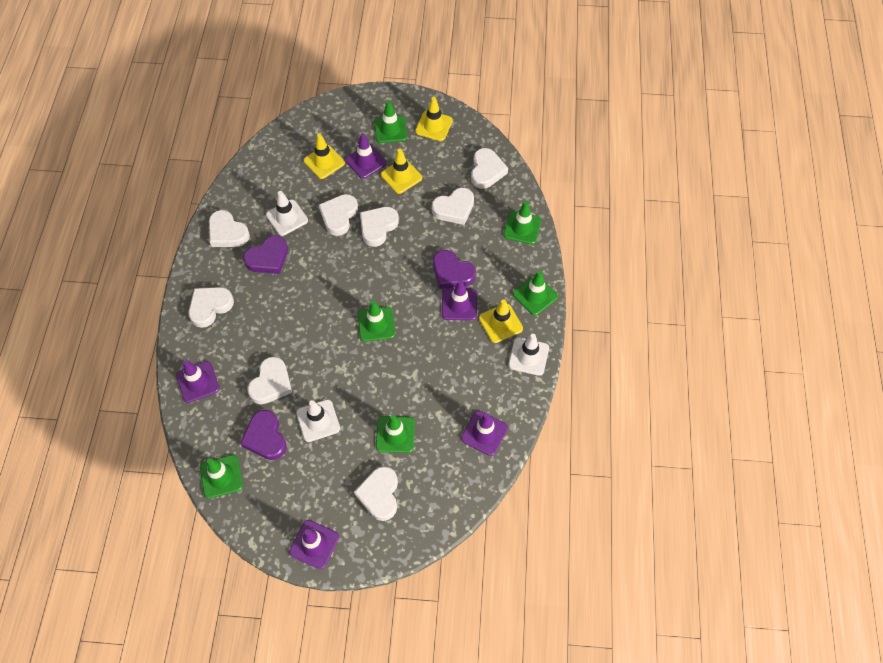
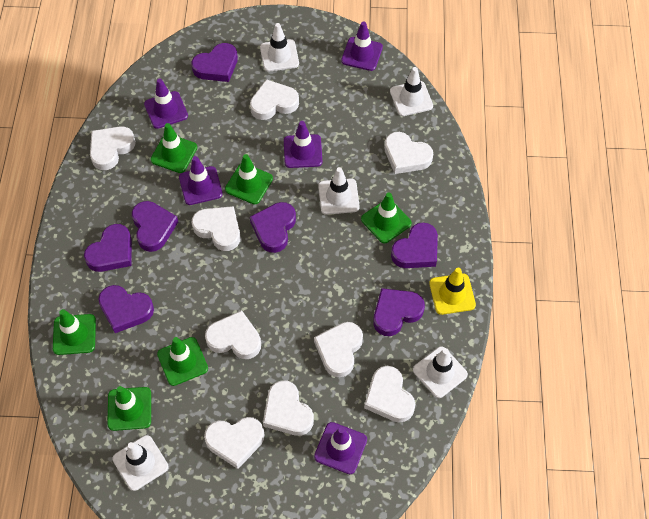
purple heart: 3 -> 7
white heart: 8 -> 9
white traffic cone: 3 -> 5
yellow traffic cone: 4 -> 1

